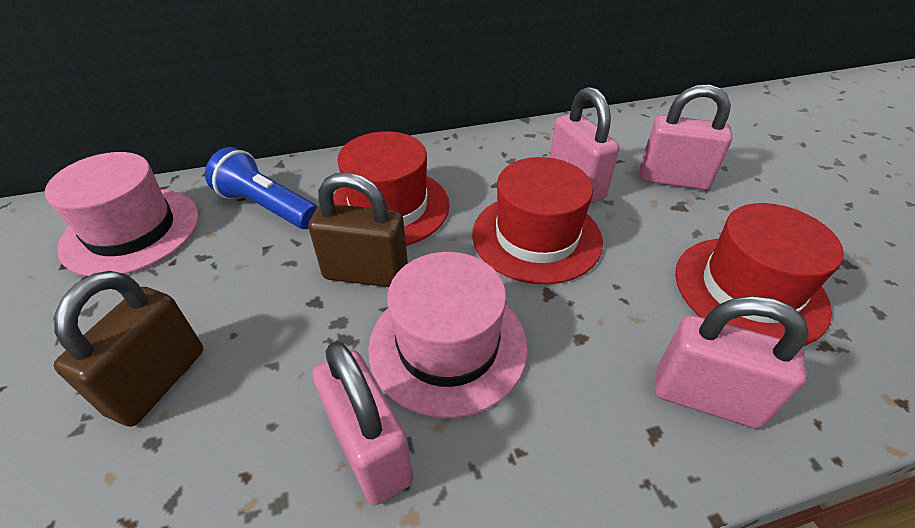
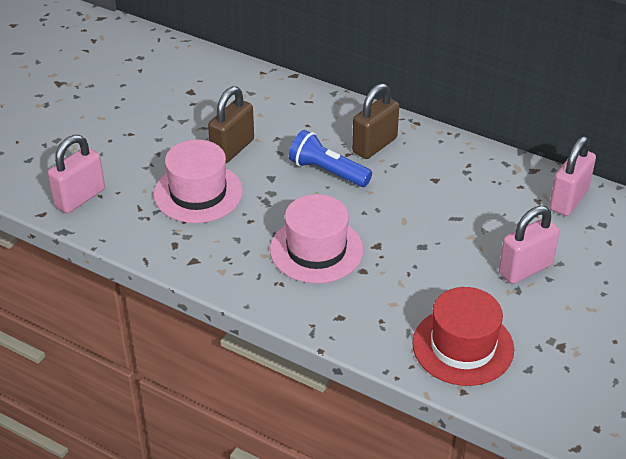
pink padlock: 4 -> 3
red hat: 3 -> 1

